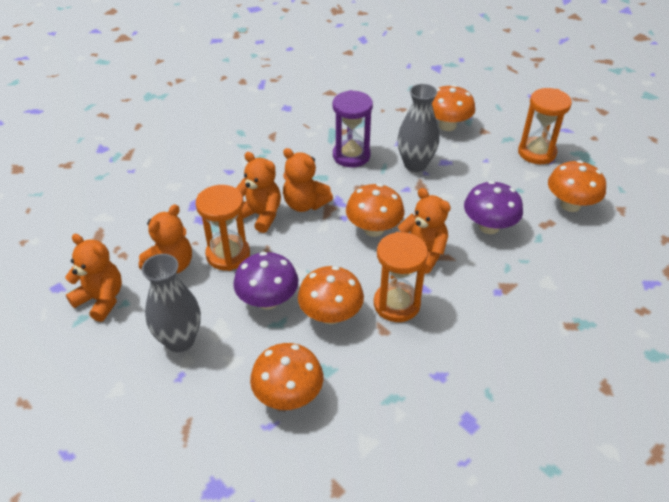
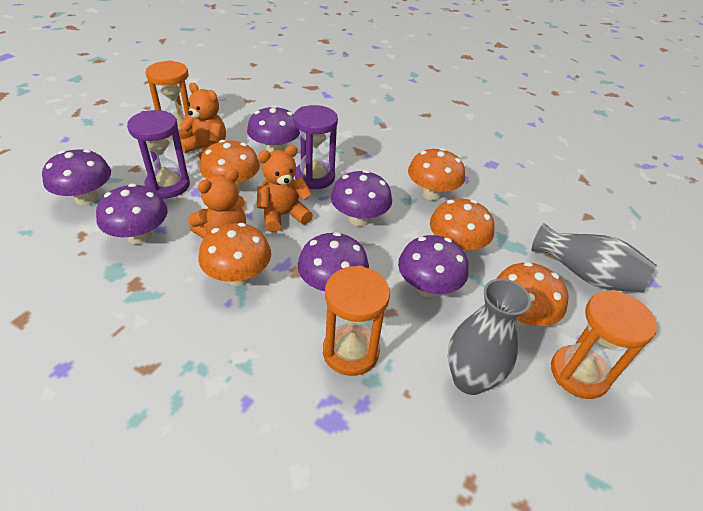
orange teddy bear: 5 -> 3
purple hourglass: 1 -> 2
purple mushroom: 2 -> 6

